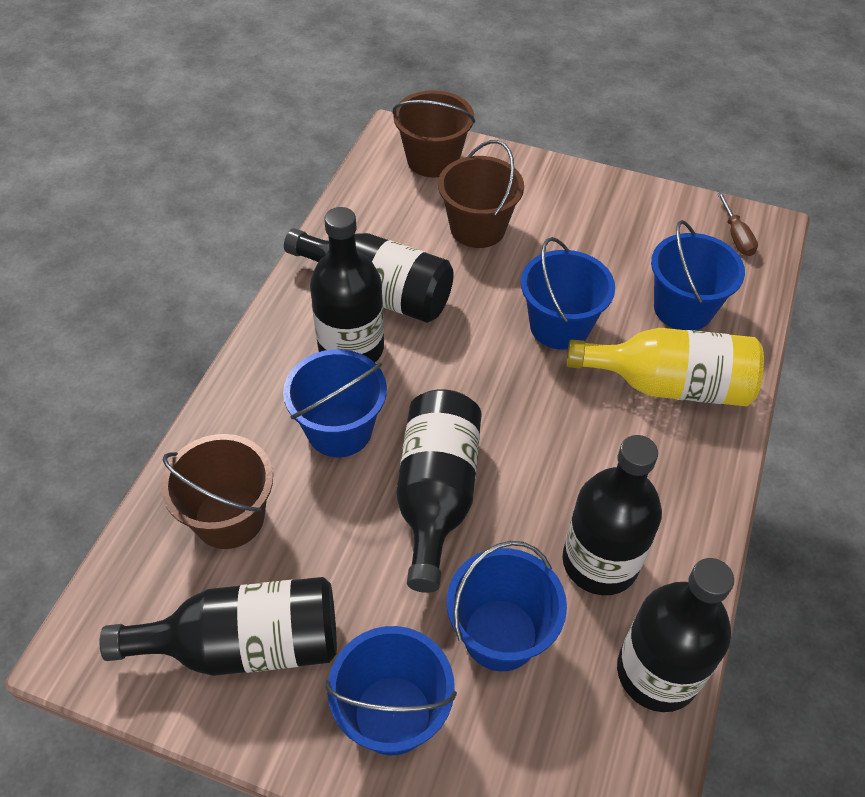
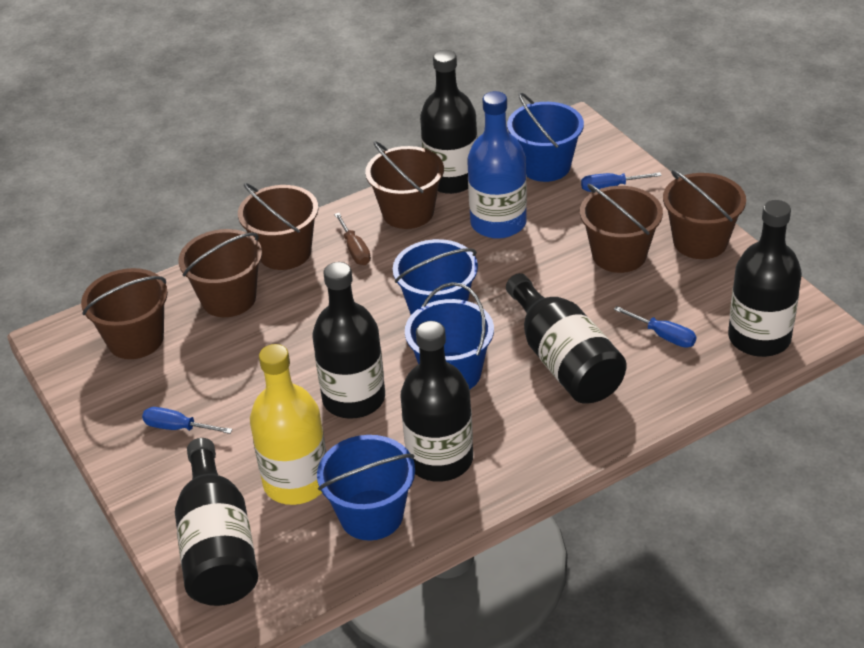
blue bottle: 0 -> 1
blue bucket: 5 -> 4
blue screwdriver: 0 -> 3
brown bucket: 3 -> 6

